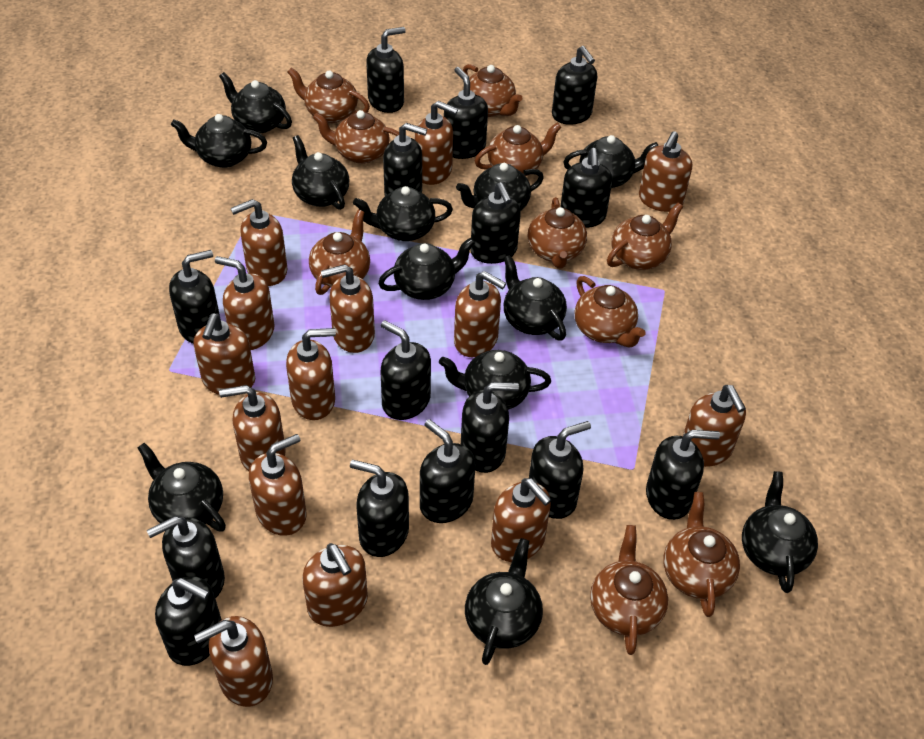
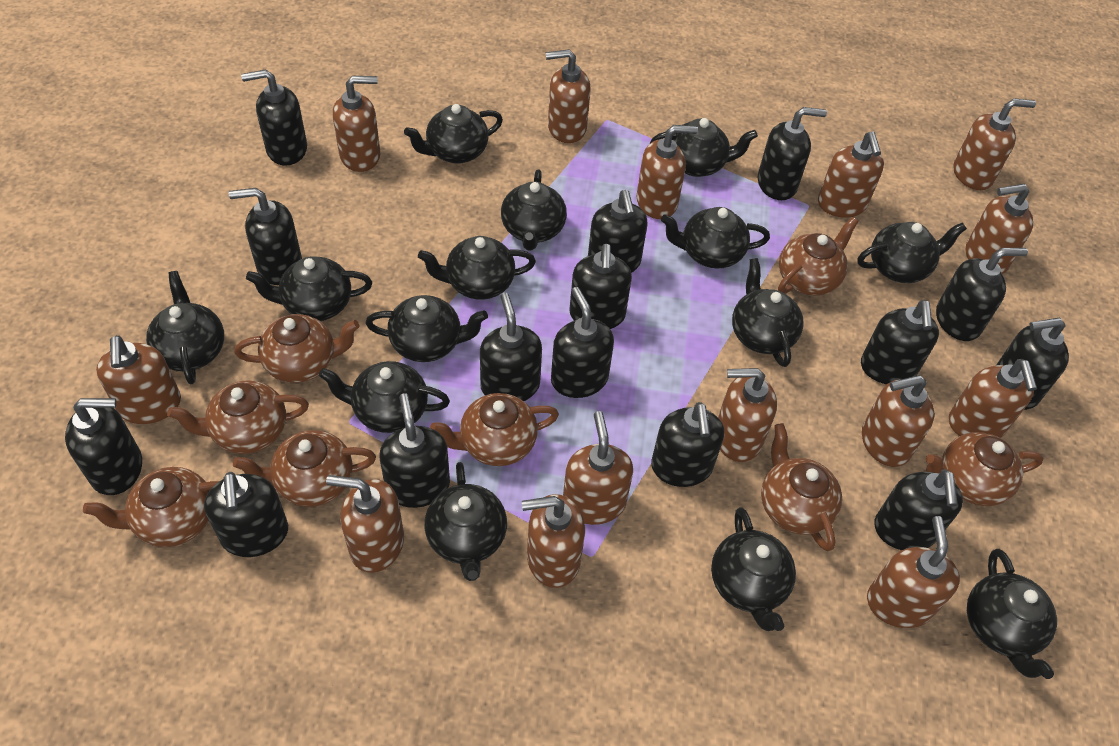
black teapot: 12 -> 14
brown teapot: 10 -> 8

